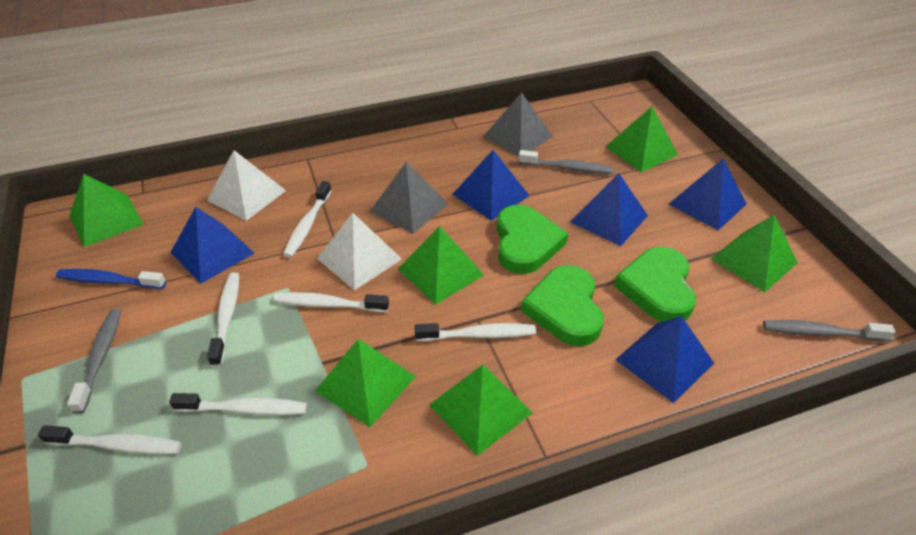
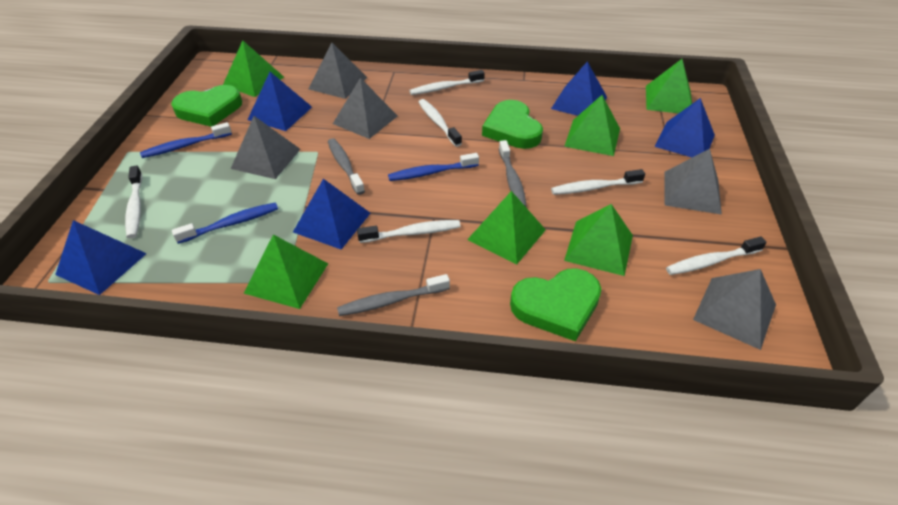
blue toothbrush: 1 -> 3
grey pyramid: 2 -> 5
white pyramid: 2 -> 0

